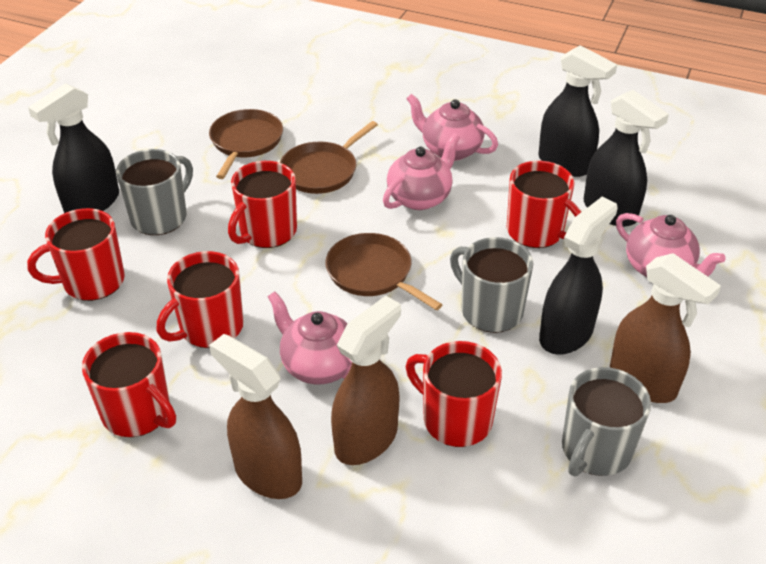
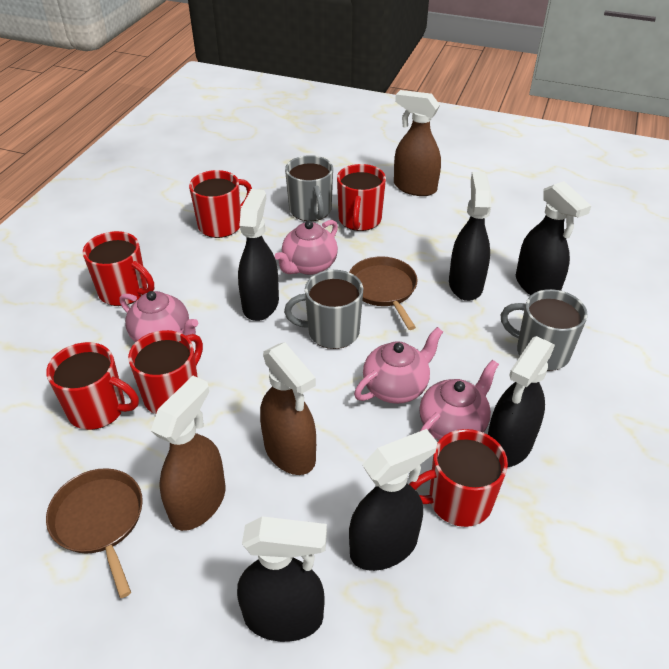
black spray bottle: 4 -> 6
brown pan: 3 -> 2

